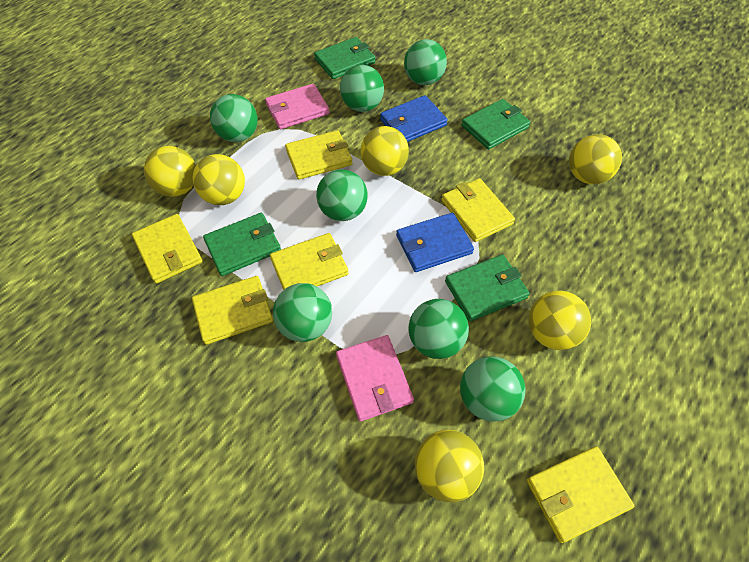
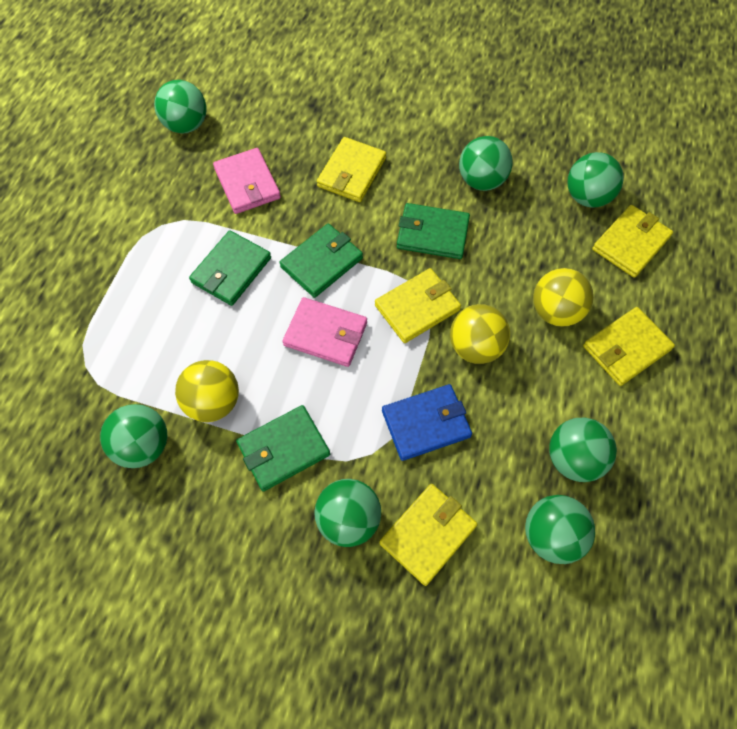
blue wallet: 2 -> 1
yellow ball: 6 -> 3
yellow wallet: 6 -> 5

